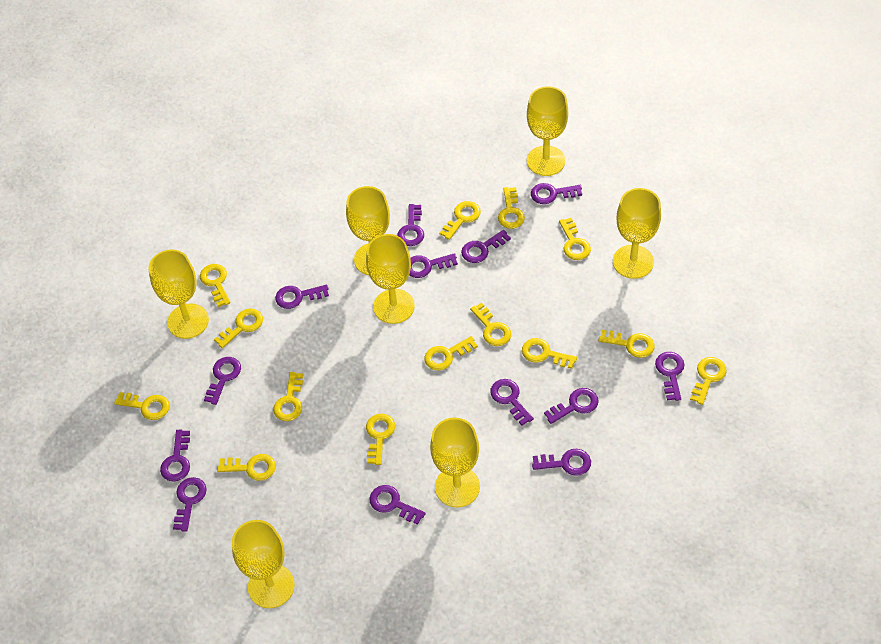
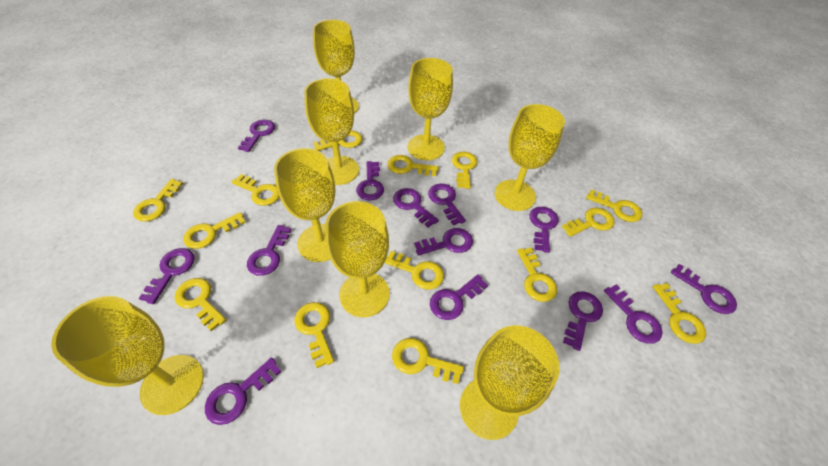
yellow goblet: 7 -> 8

